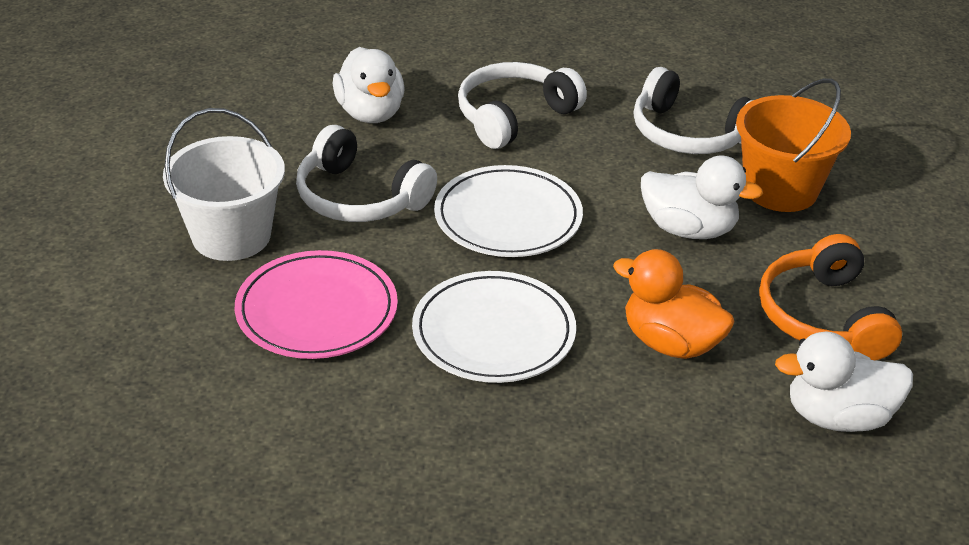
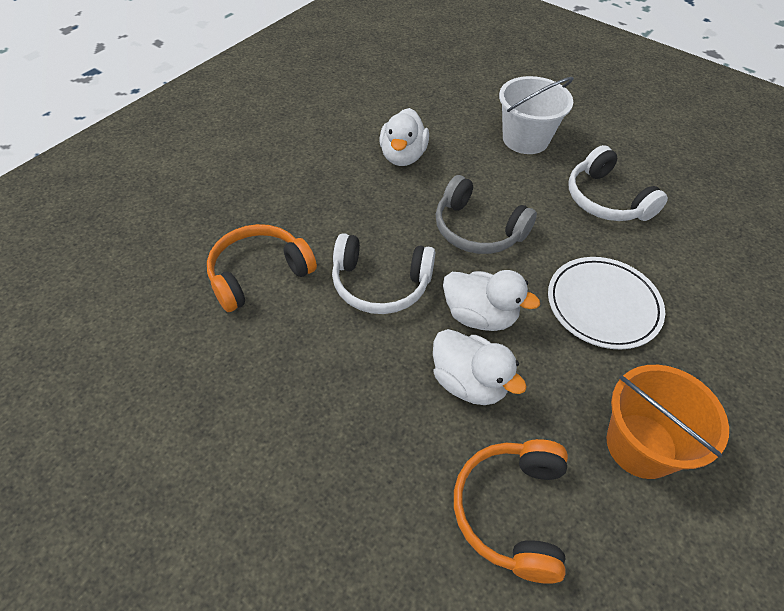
grey headphones: 0 -> 1
orange duck: 1 -> 0
orange headphones: 1 -> 2
pink plate: 1 -> 0
white headphones: 3 -> 2
white plate: 2 -> 1

